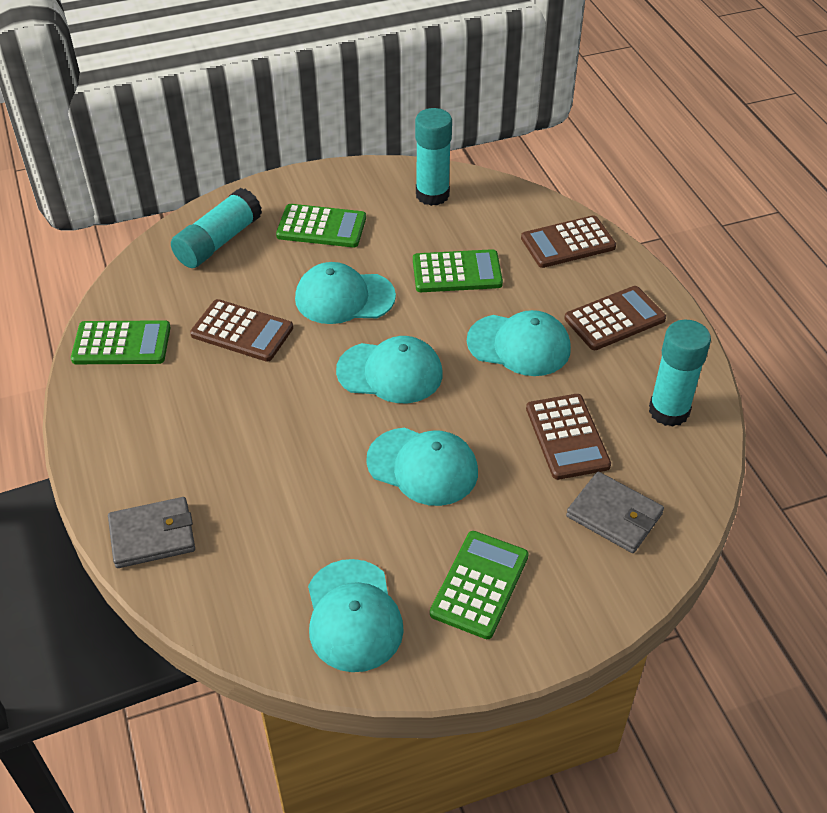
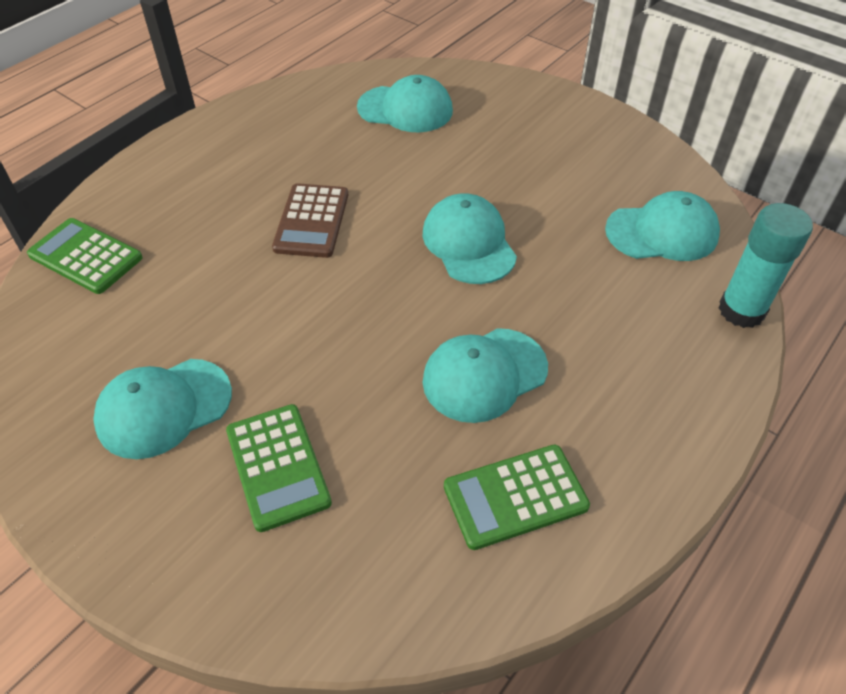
brown calculator: 4 -> 1
green calculator: 4 -> 3
grey wallet: 2 -> 0
turquoise glue stick: 3 -> 1

